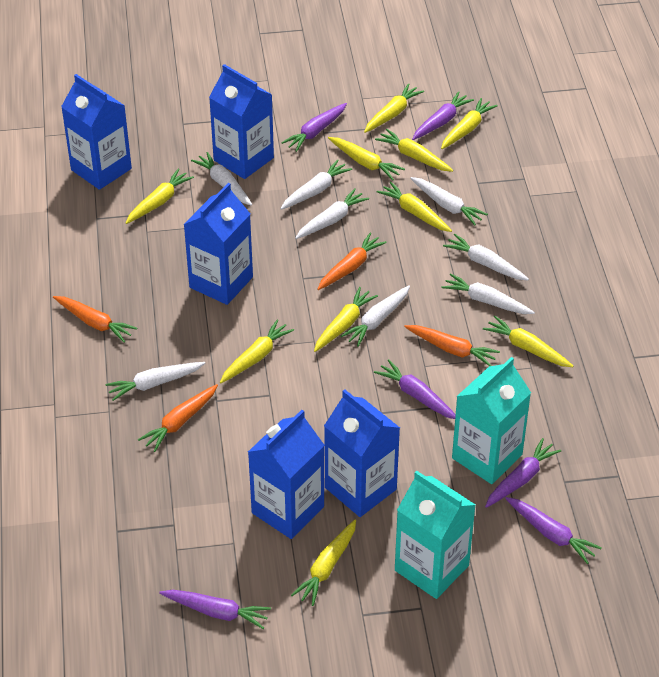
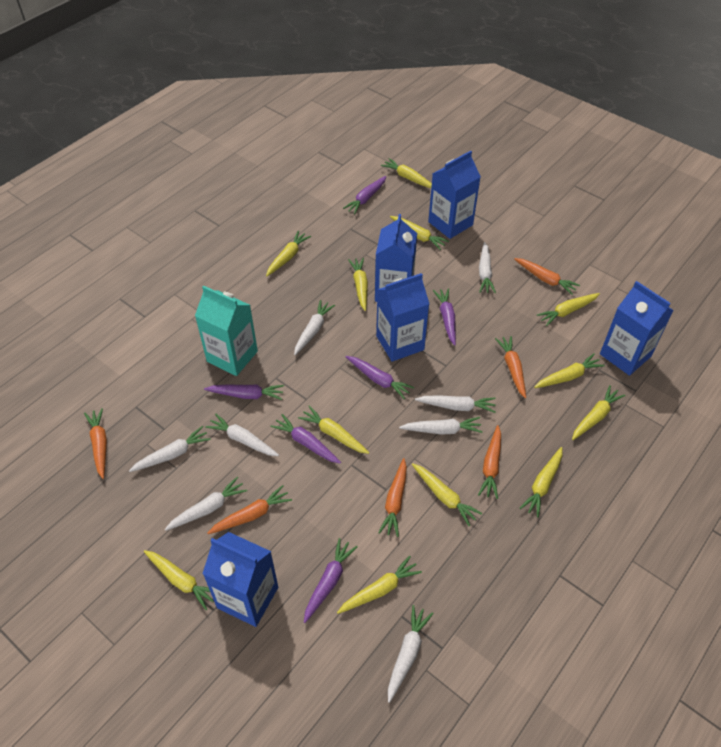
orange carrot: 4 -> 6
turquoise carton: 2 -> 1
yellow carrot: 10 -> 12

